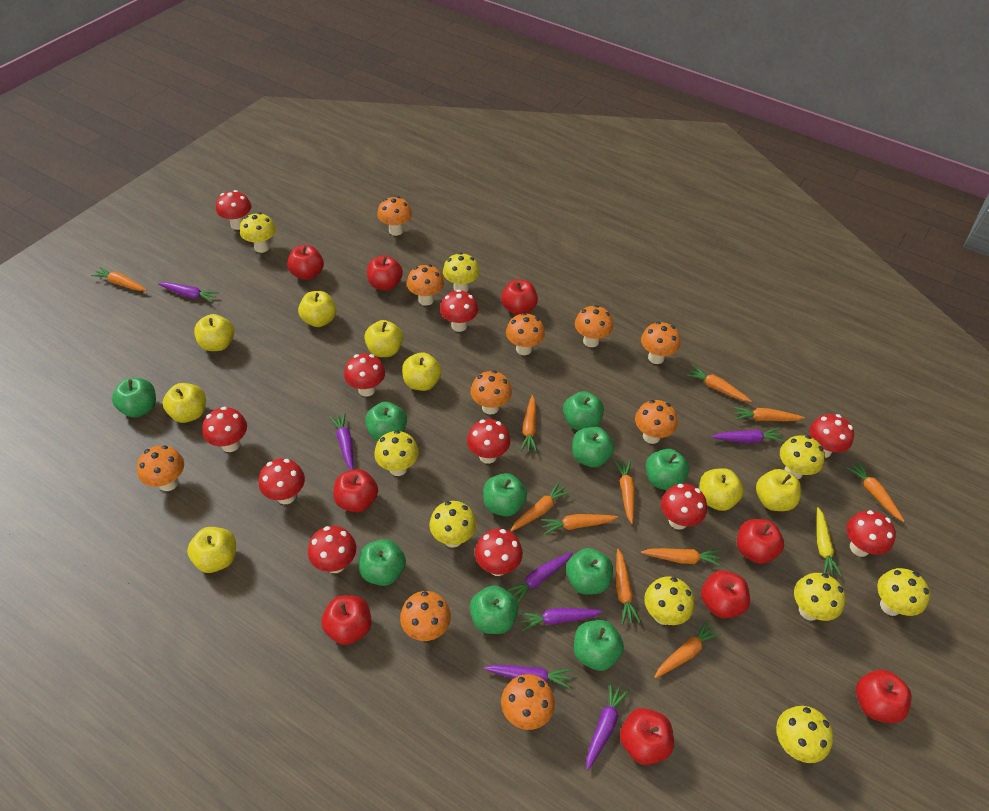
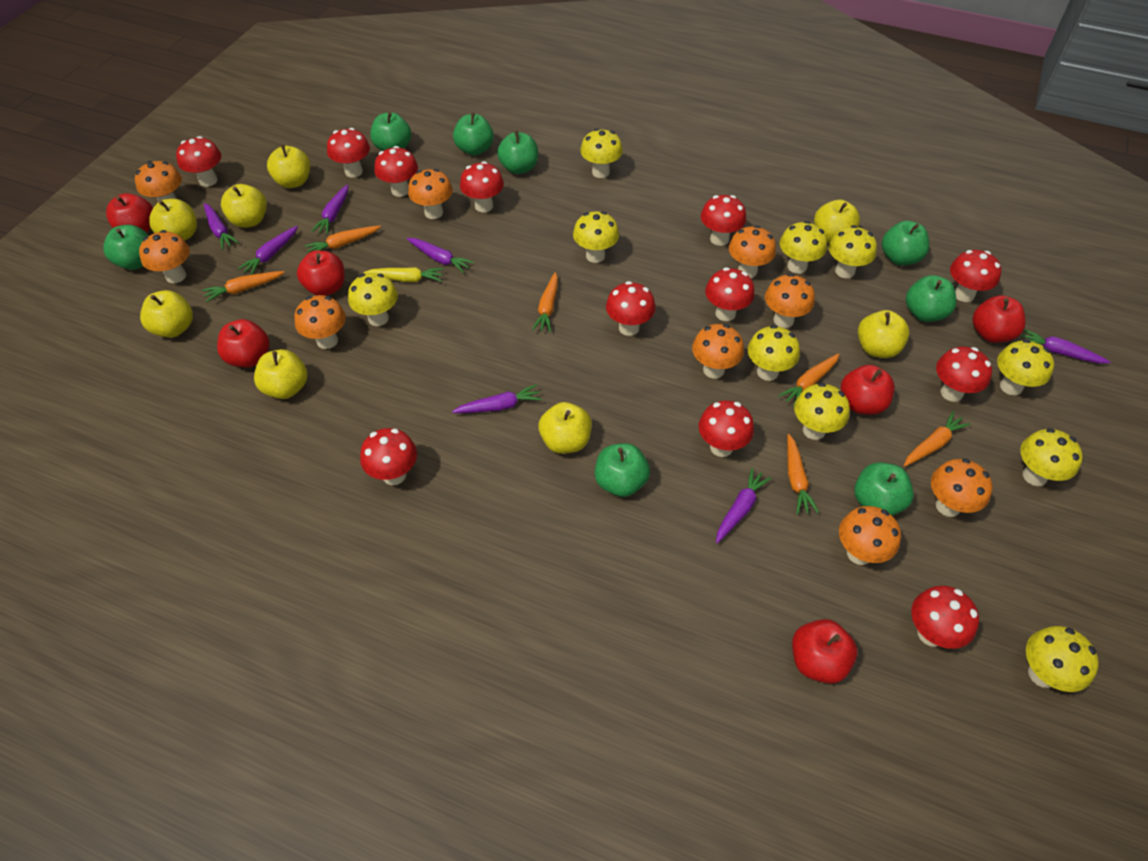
green apple: 10 -> 8
orange carrot: 11 -> 6
orange mushroom: 10 -> 9
red apple: 9 -> 6
red mushroom: 11 -> 12
yellow mushroom: 9 -> 10

